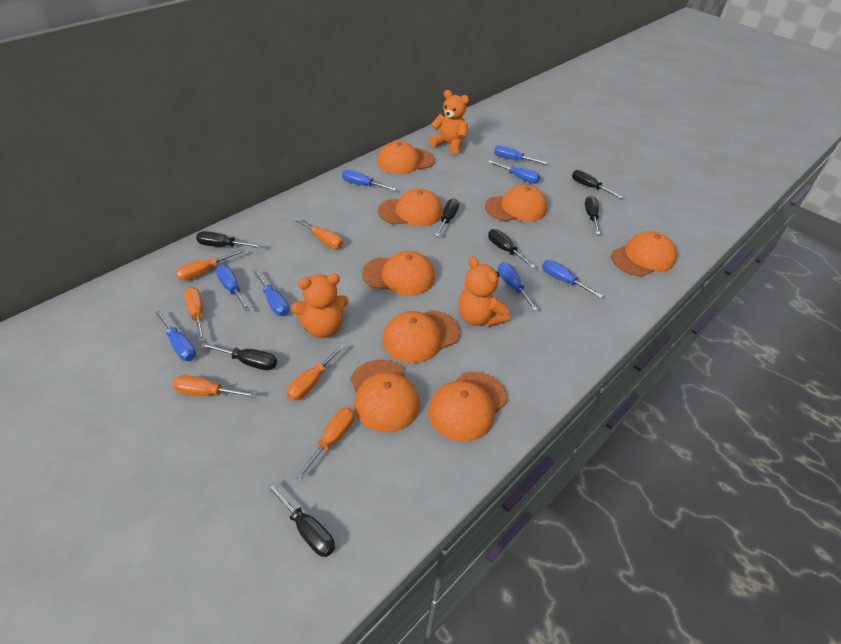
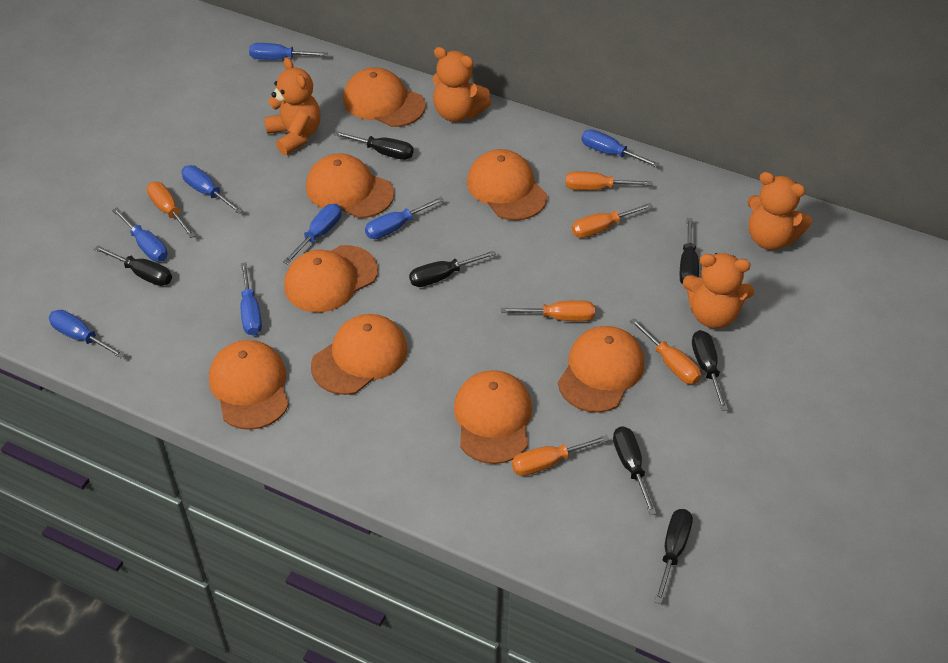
orange teddy bear: 3 -> 4

